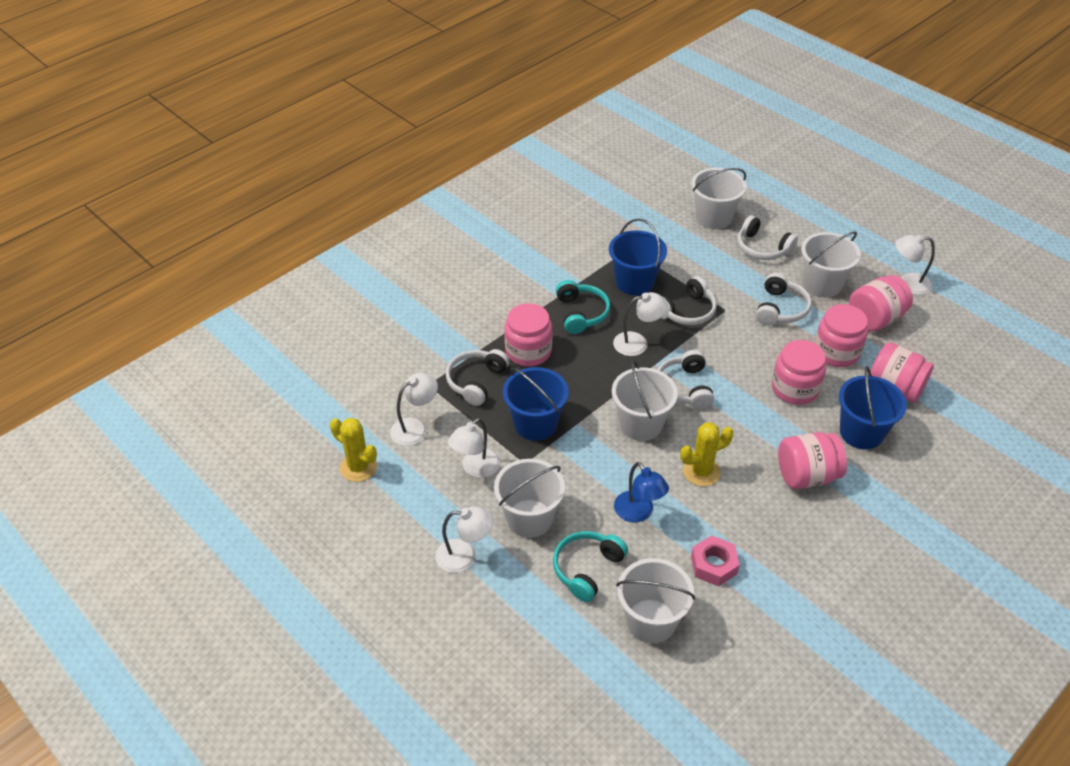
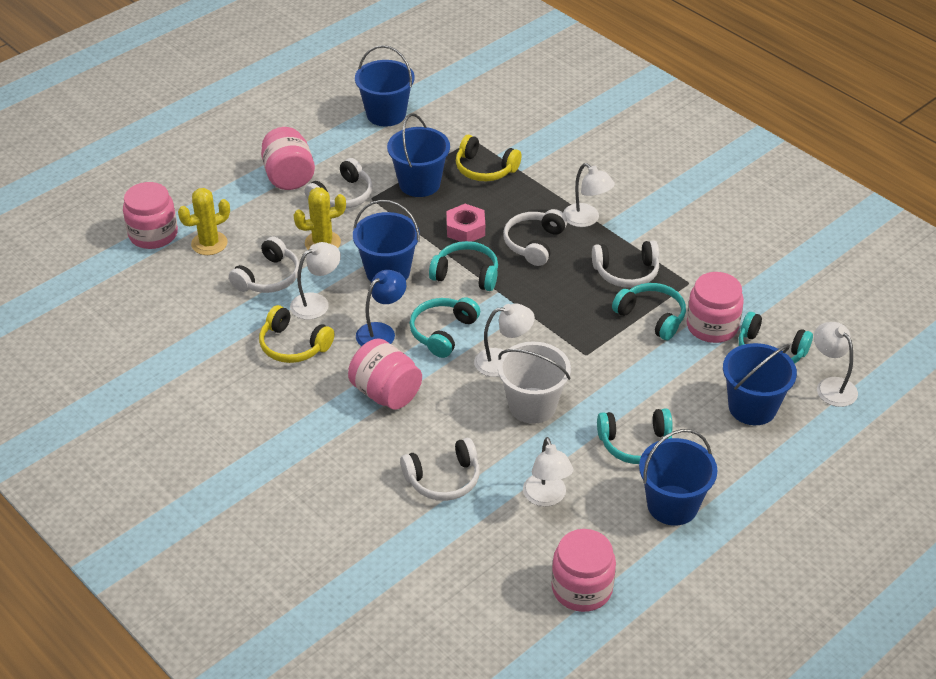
blue bucket: 3 -> 5
pink jar: 6 -> 5
turquoise headphones: 2 -> 5
white bucket: 5 -> 1
yellow headphones: 0 -> 2

